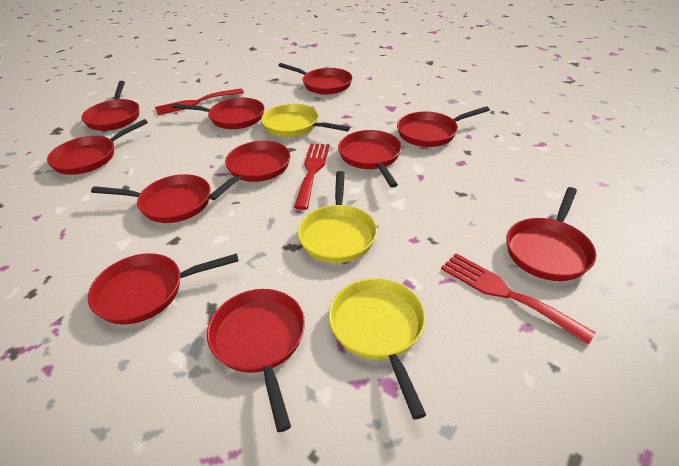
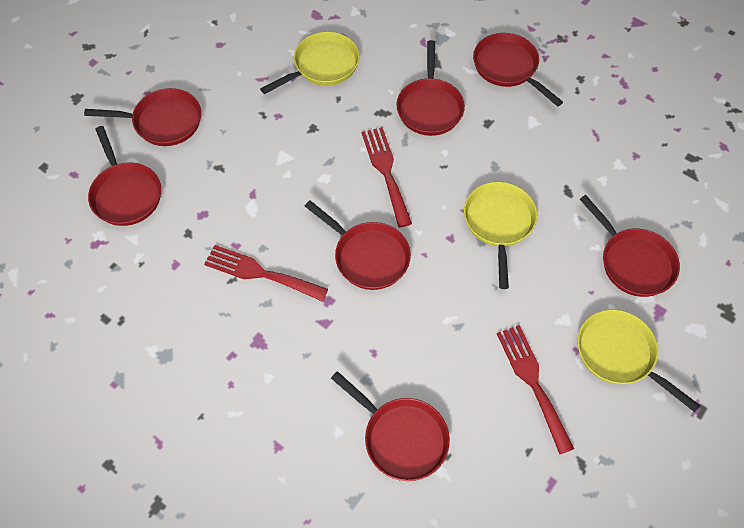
red pan: 11 -> 7

